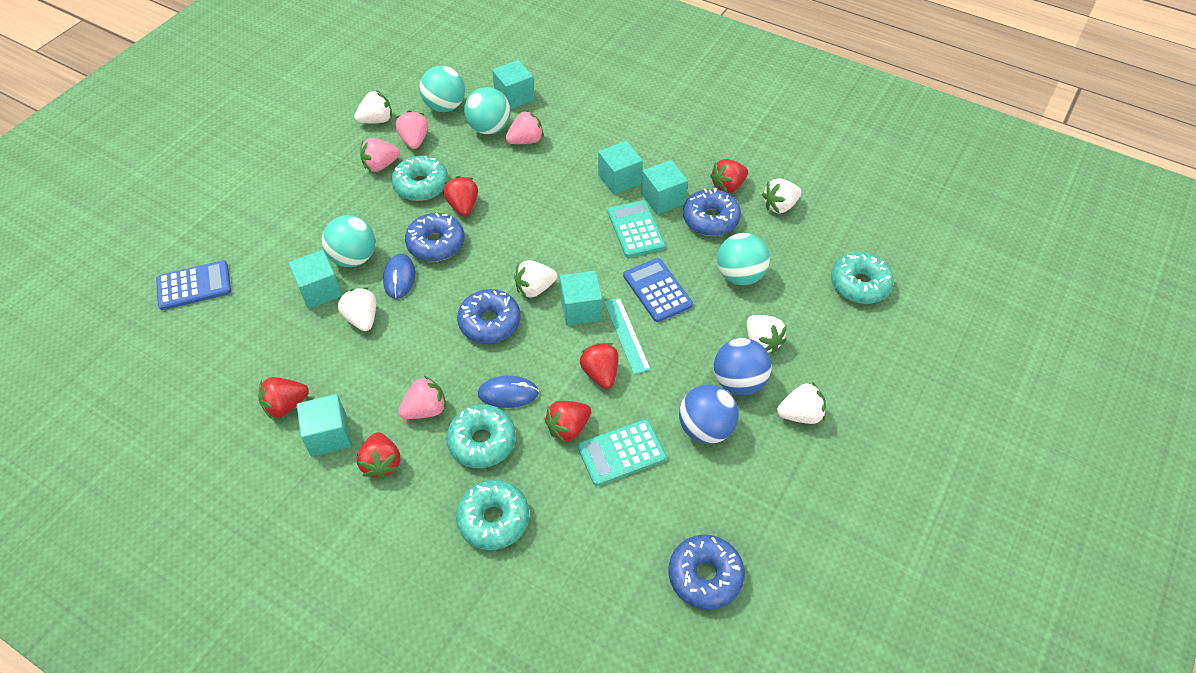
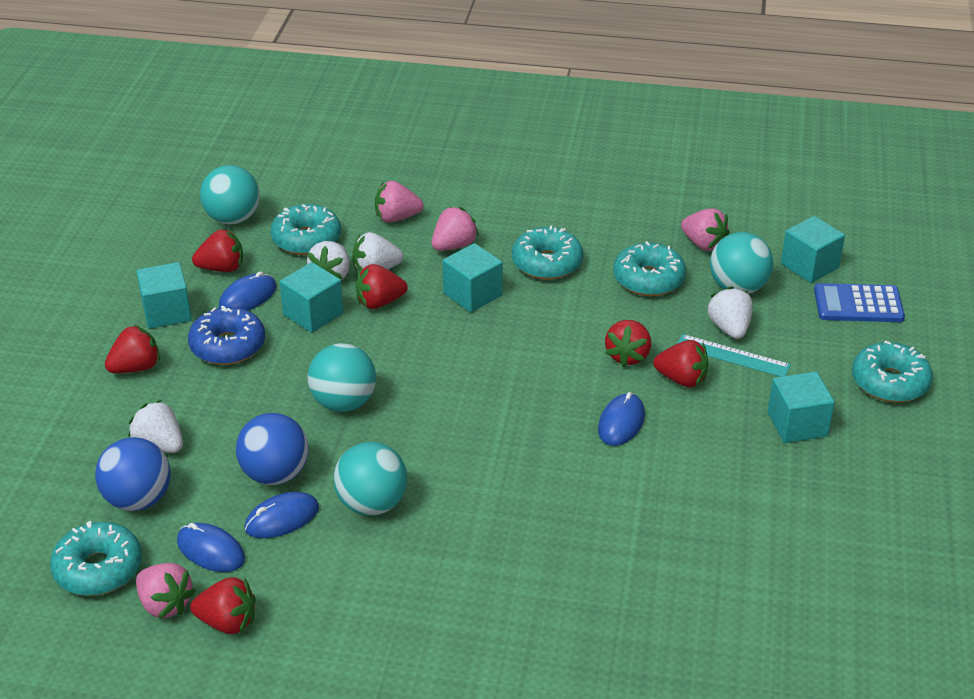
blue calculator: 2 -> 1
blue donut: 4 -> 1
blue mouse: 2 -> 4
turquoise calculator: 2 -> 0
turquoise cube: 6 -> 5
turquoise donut: 4 -> 5
white strawberry: 6 -> 4

